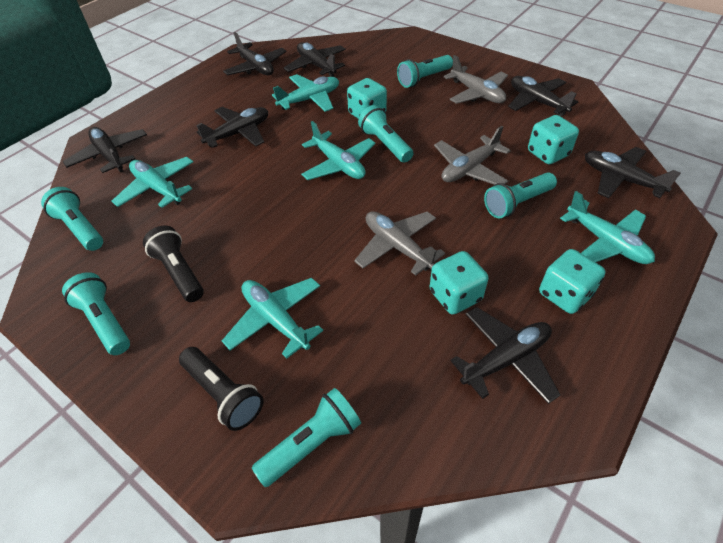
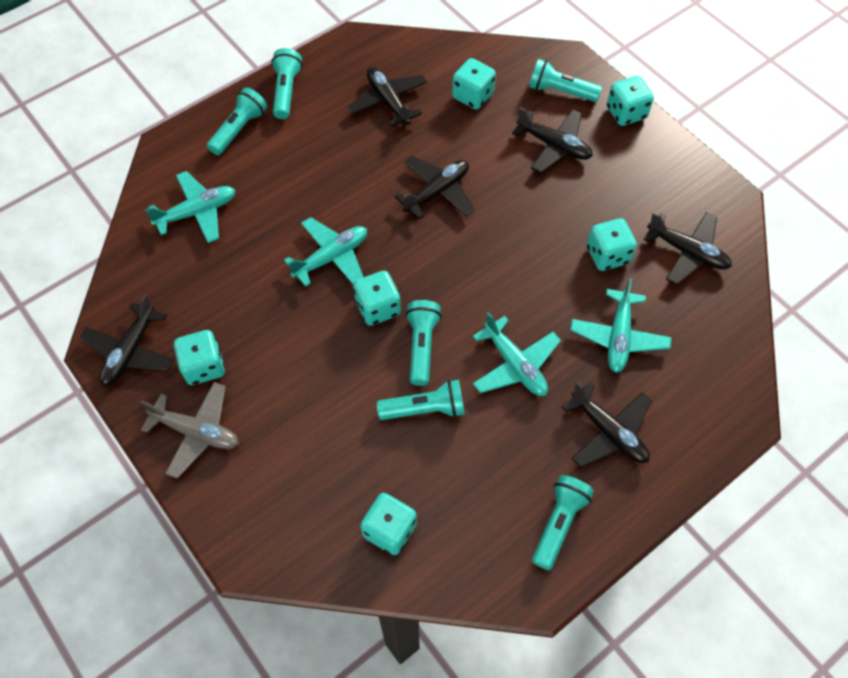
black flashlight: 2 -> 0
black plane: 7 -> 6
grey plane: 3 -> 1
turquoise dice: 4 -> 6
turquoise plane: 5 -> 4

